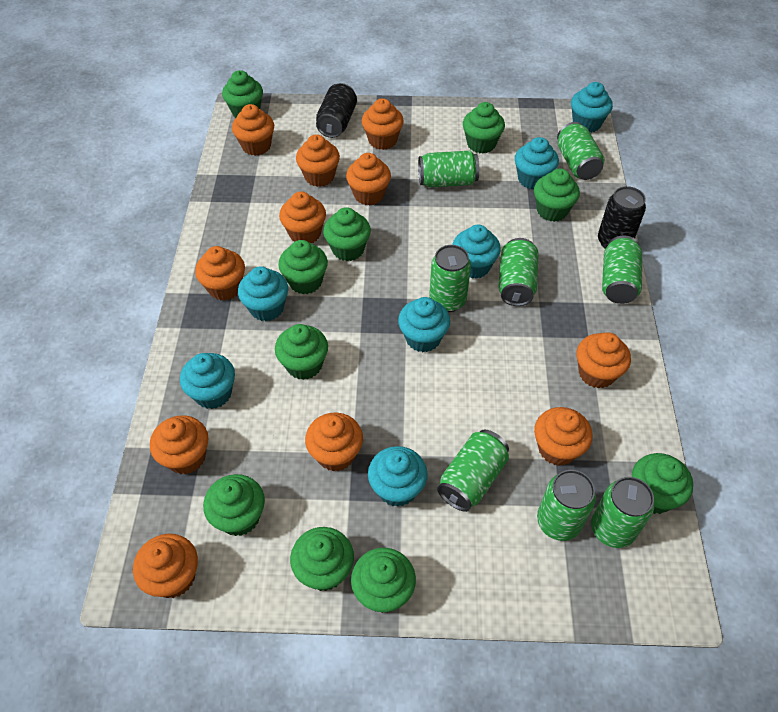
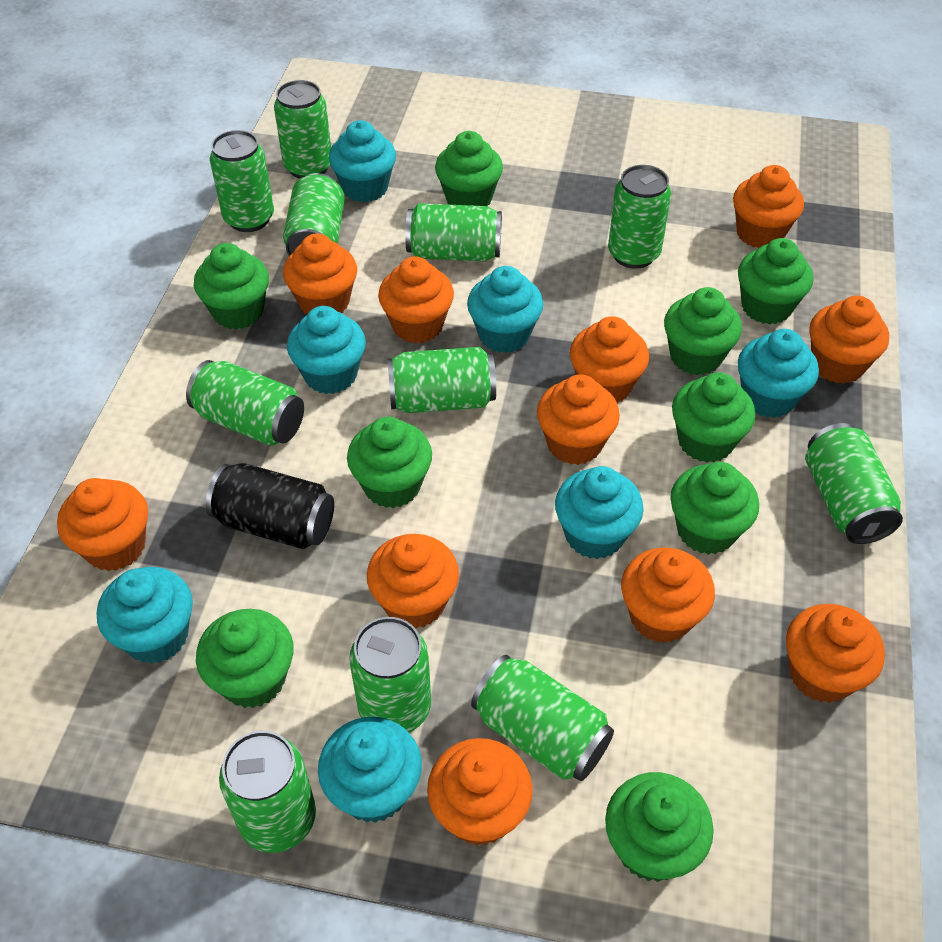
black can: 2 -> 1
green can: 8 -> 11
green cupcake: 10 -> 9

